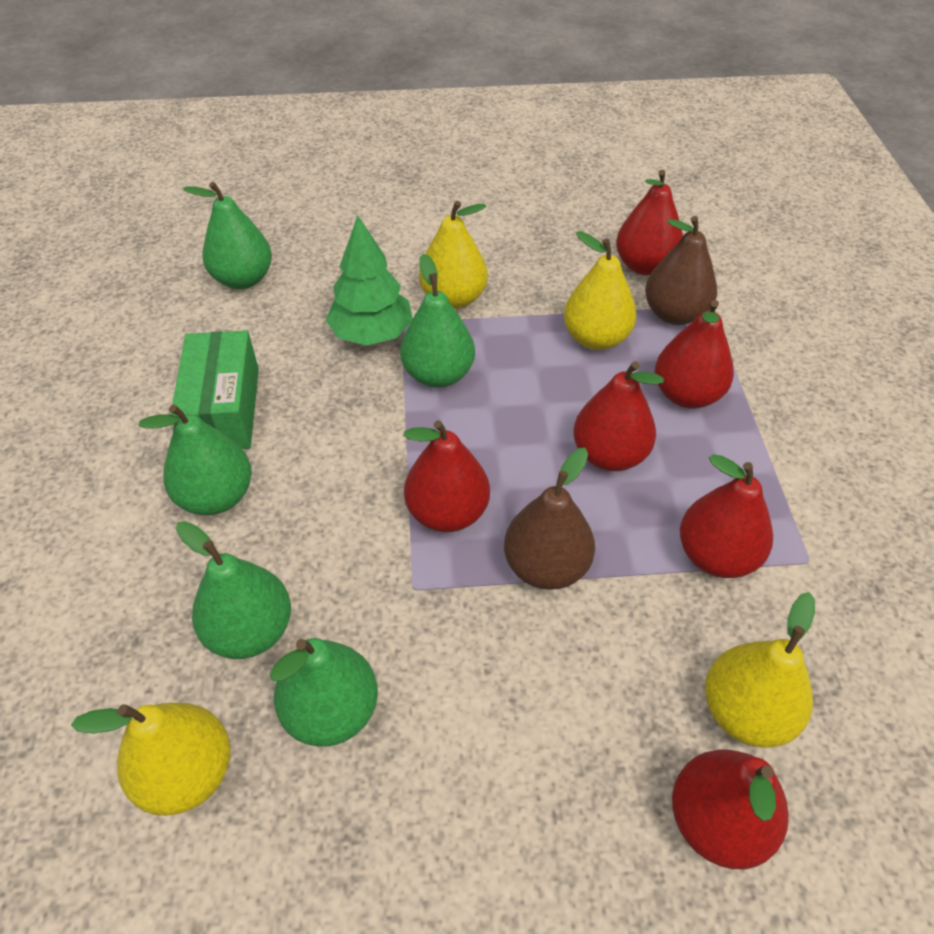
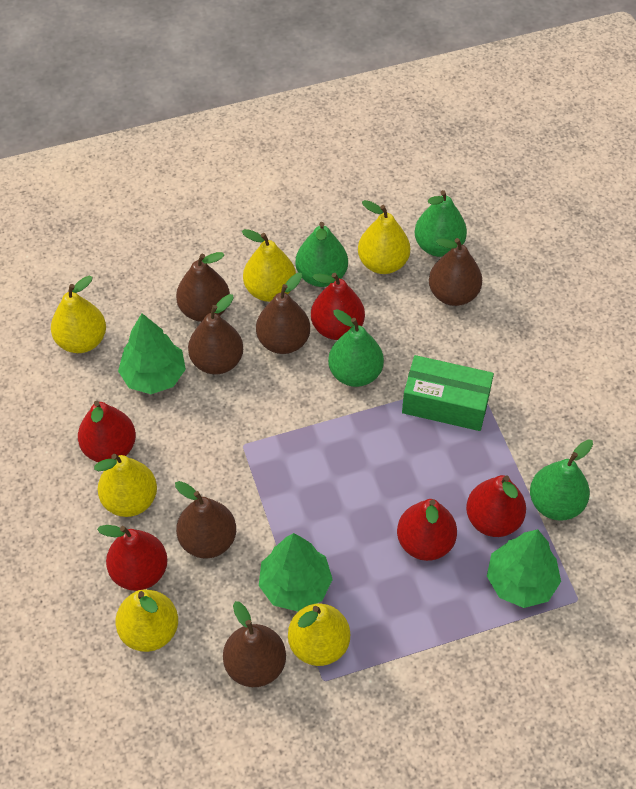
brown pear: 2 -> 6
green pear: 5 -> 4
green tree: 1 -> 3
red pear: 6 -> 5
yellow pear: 4 -> 6

